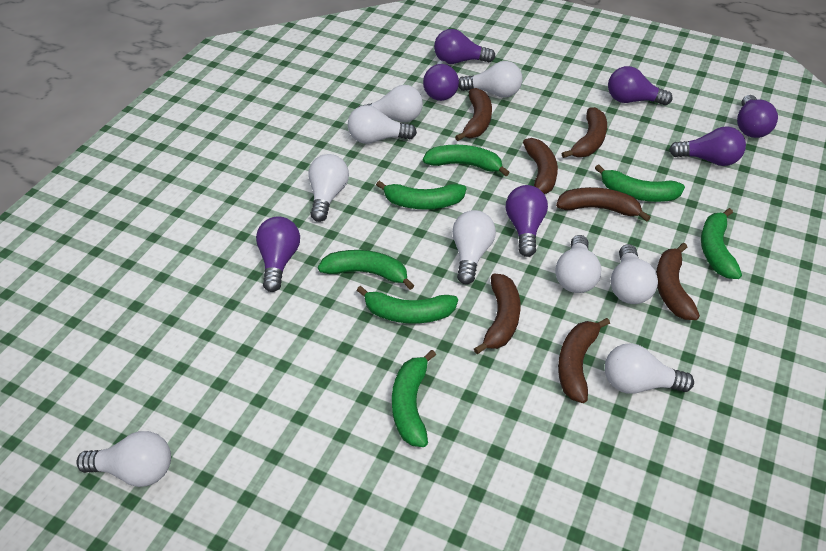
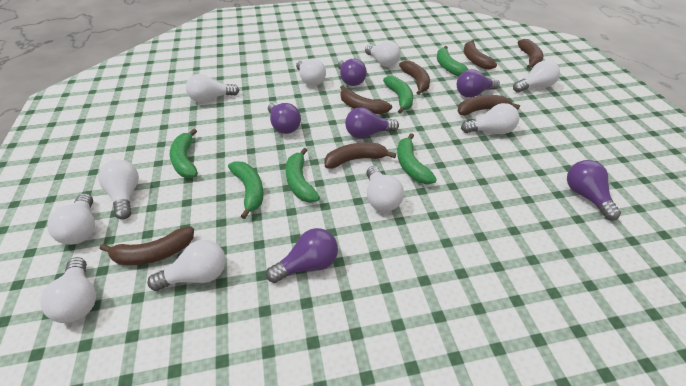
green banana: 7 -> 6
purple light bulb: 7 -> 6
white light bulb: 9 -> 10

